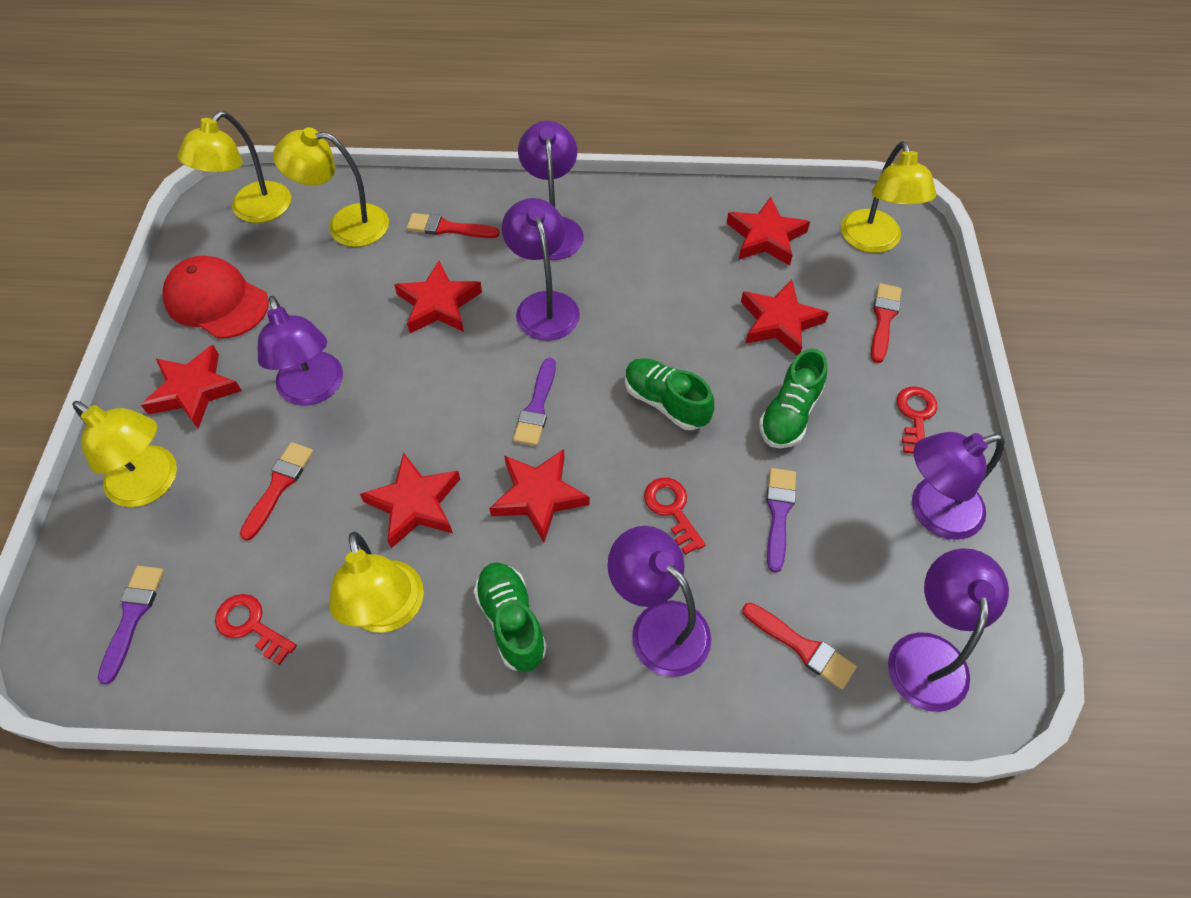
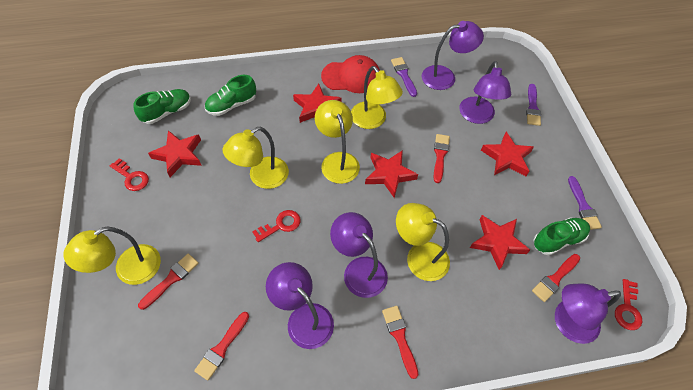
purple lamp: 6 -> 5
red brush: 4 -> 5
red star: 6 -> 5

